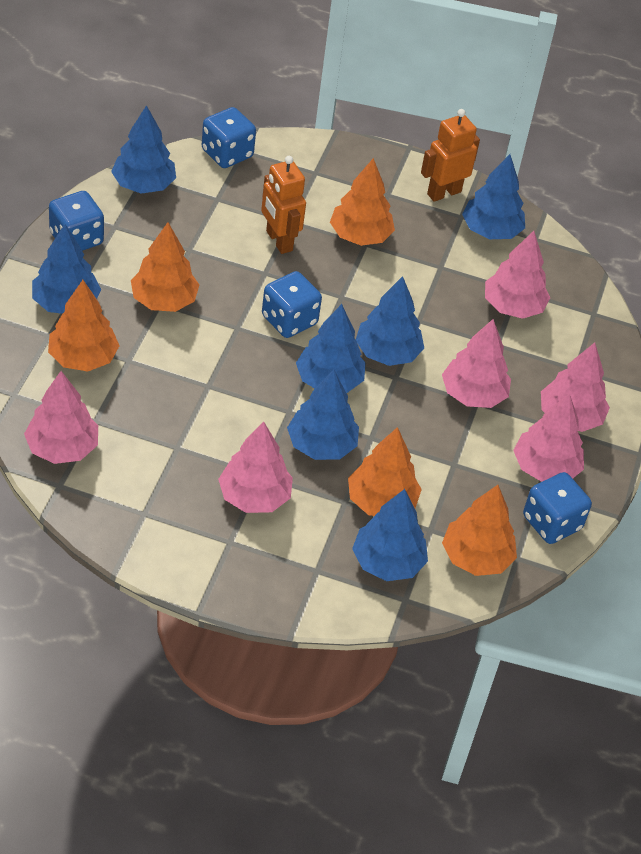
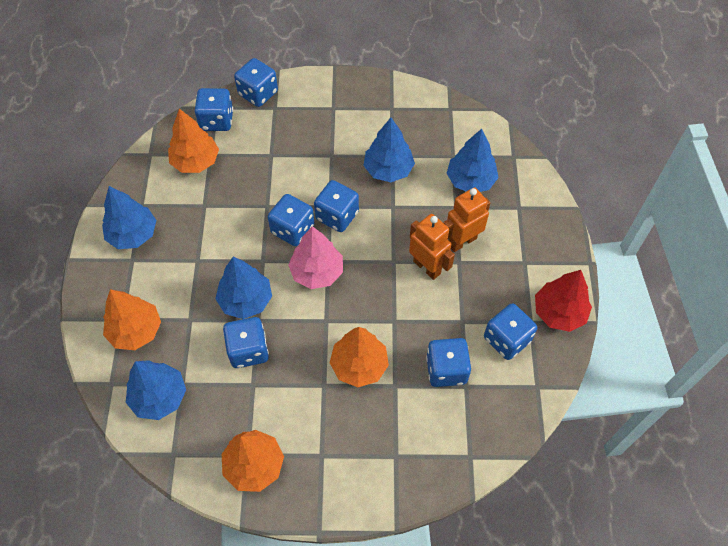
blue dice: 4 -> 7
blue tree: 7 -> 5
orange tree: 5 -> 4
pink tree: 6 -> 1
red tree: 0 -> 1

